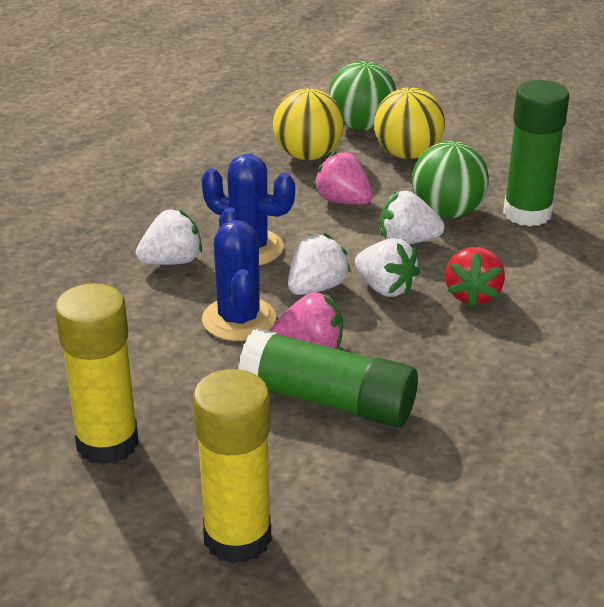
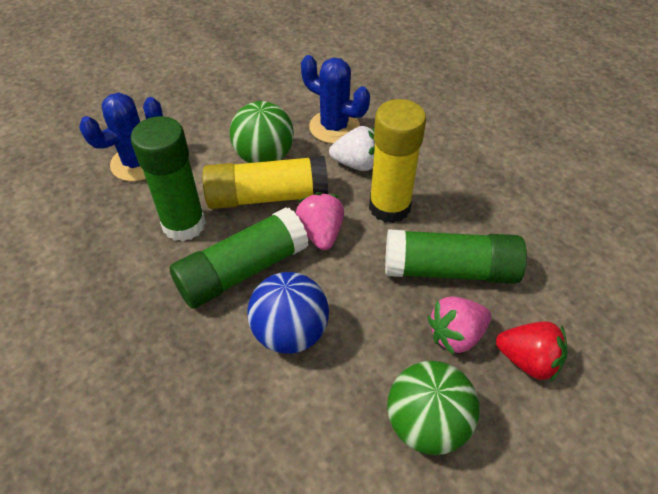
blue ball: 0 -> 1
green glue stick: 2 -> 3
white strawberry: 4 -> 1
yellow ball: 2 -> 0

